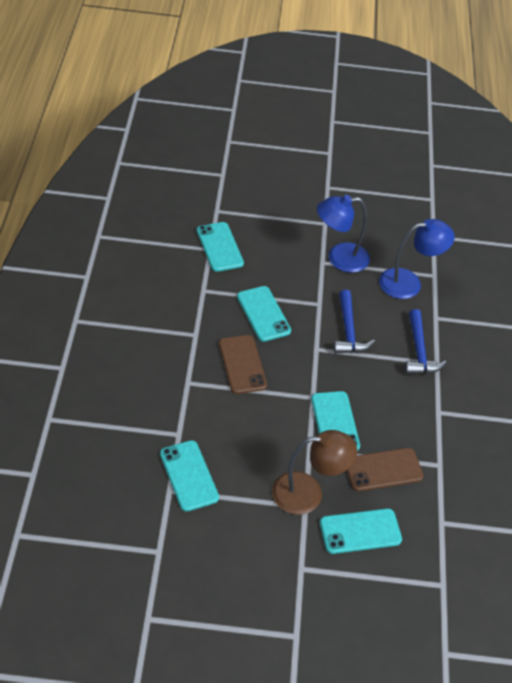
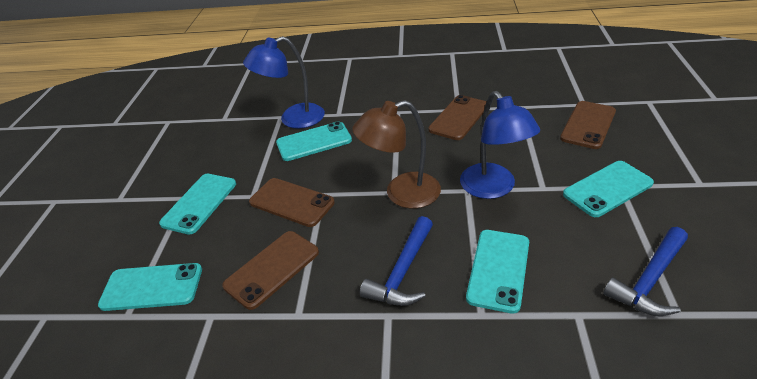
brown phone: 2 -> 4

